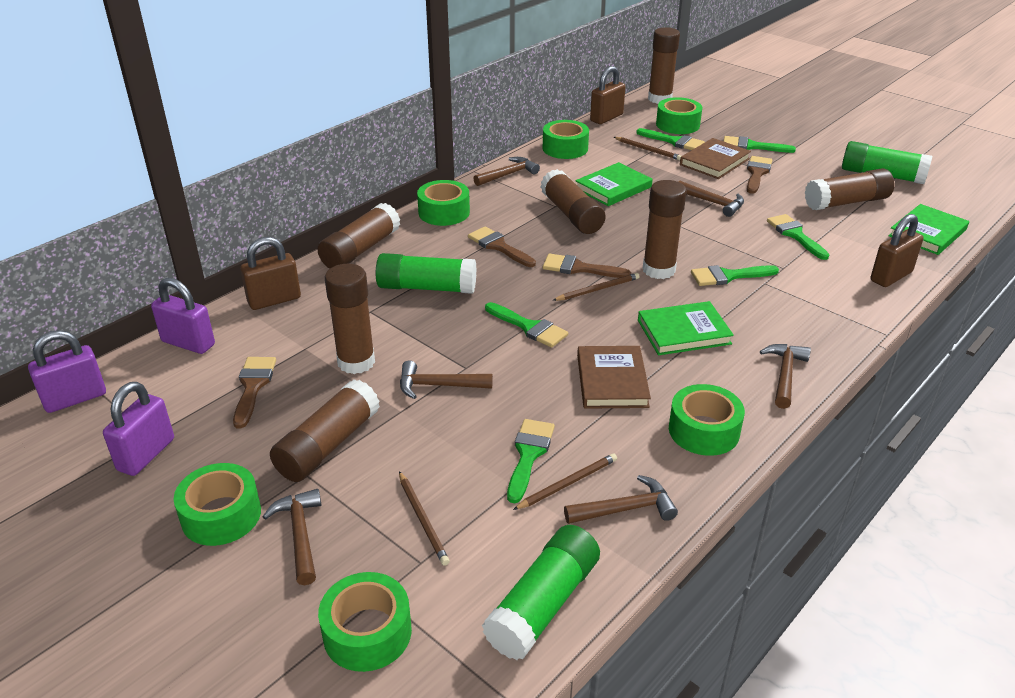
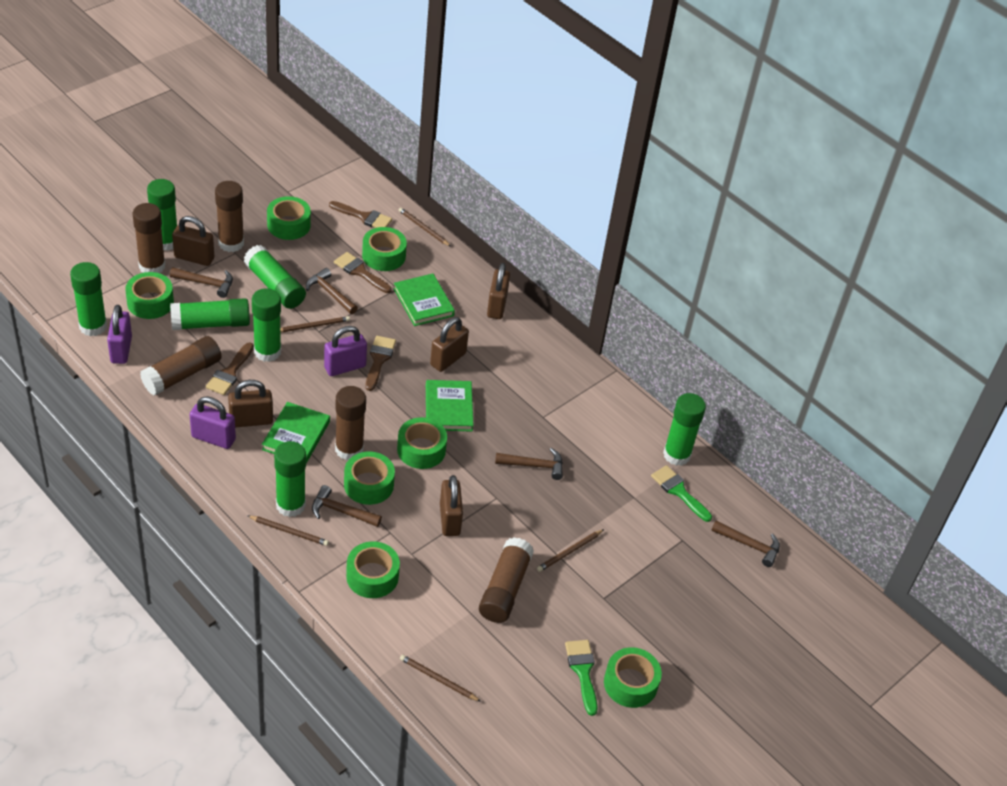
brown book: 2 -> 0
brown glue stick: 7 -> 5
brown hammer: 6 -> 5
brown padlock: 3 -> 5
brown pencil: 4 -> 5
green brush: 6 -> 2
green glue stick: 3 -> 7
green tape: 6 -> 7

